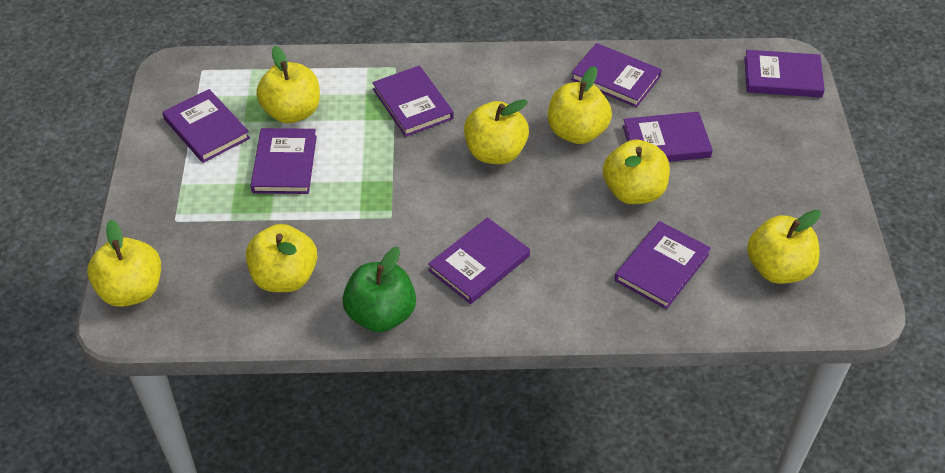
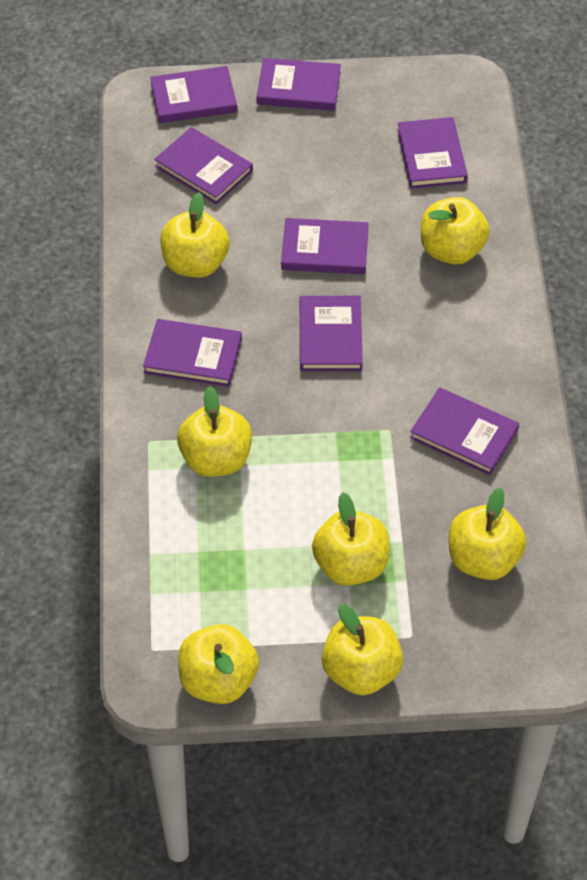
green apple: 1 -> 0

